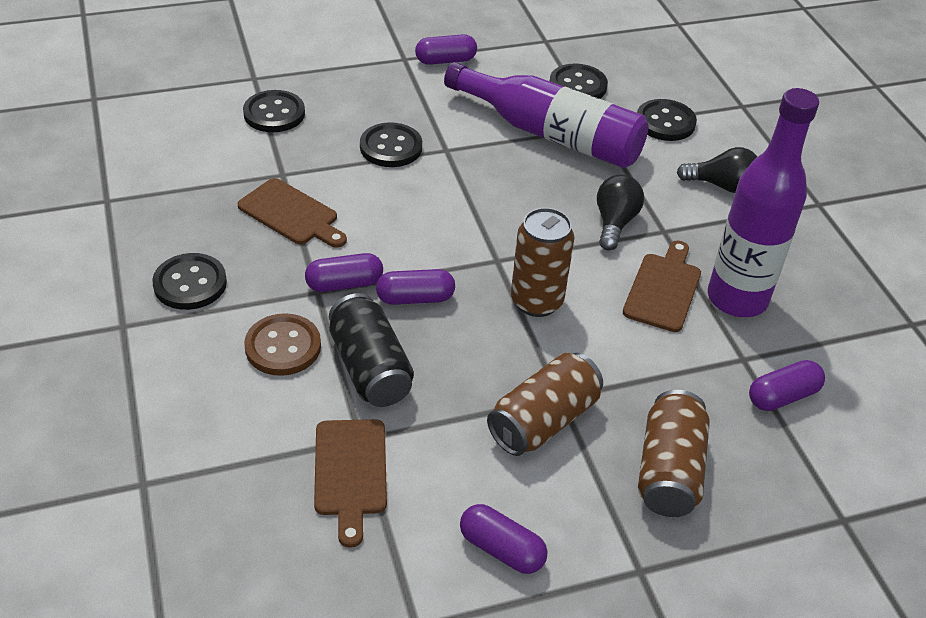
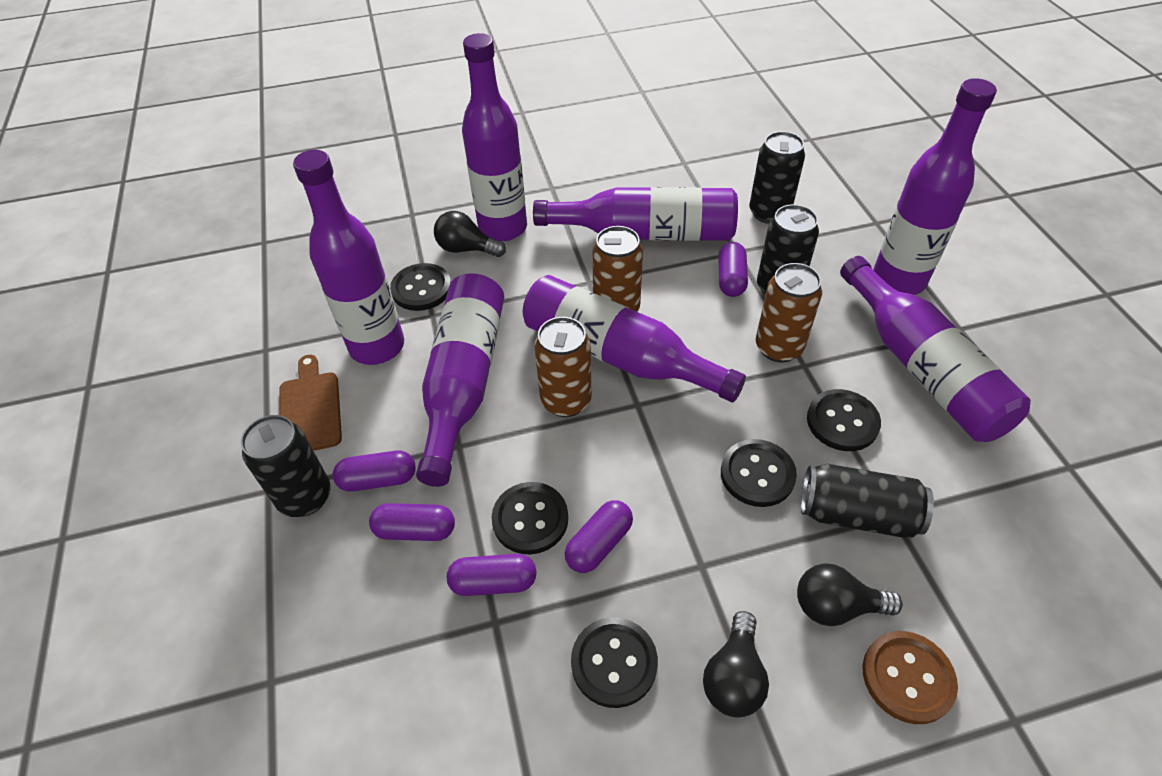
black can: 1 -> 4
black light bulb: 2 -> 3
brown cutting board: 3 -> 1
purple bottle: 2 -> 7

